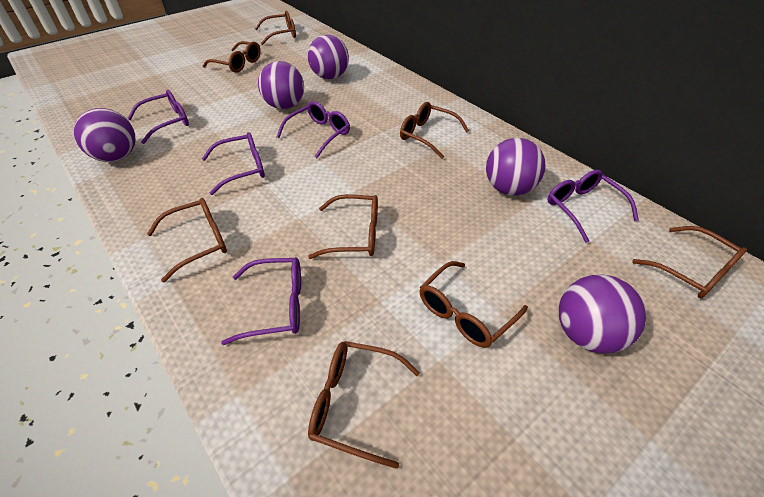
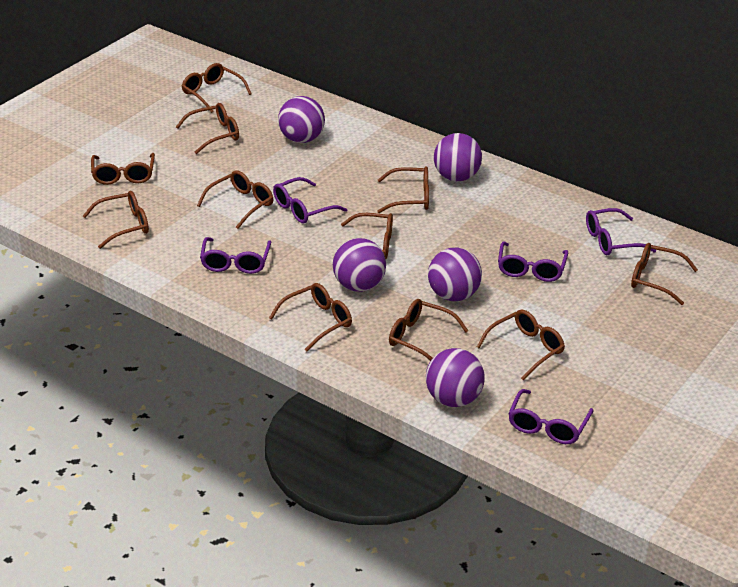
brown glasses: 8 -> 11

